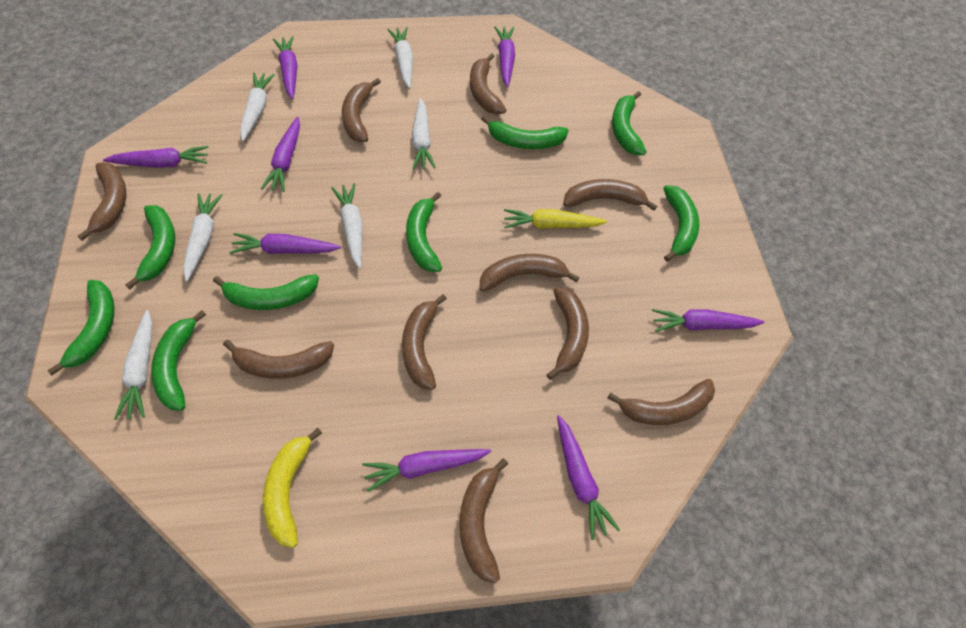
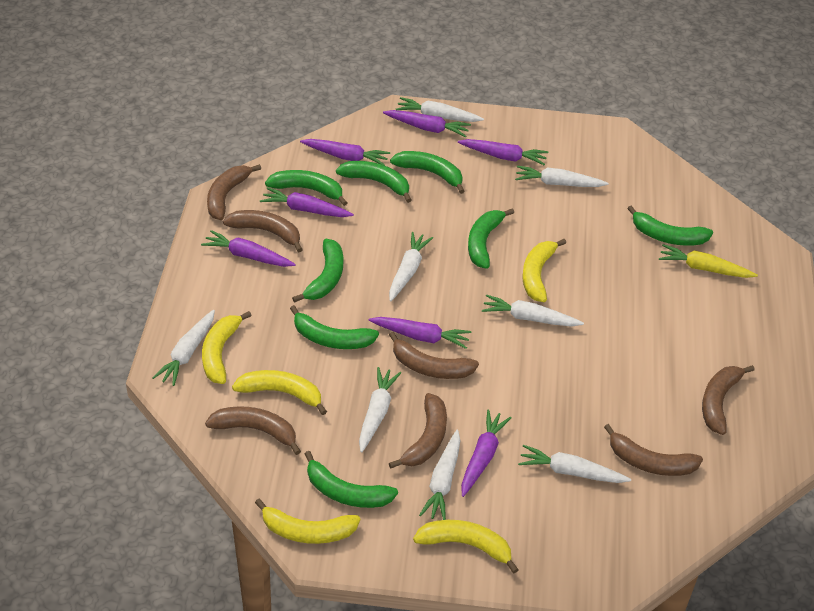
brown banana: 10 -> 7
purple carrot: 8 -> 7
white carrot: 6 -> 8
yellow banana: 1 -> 5

